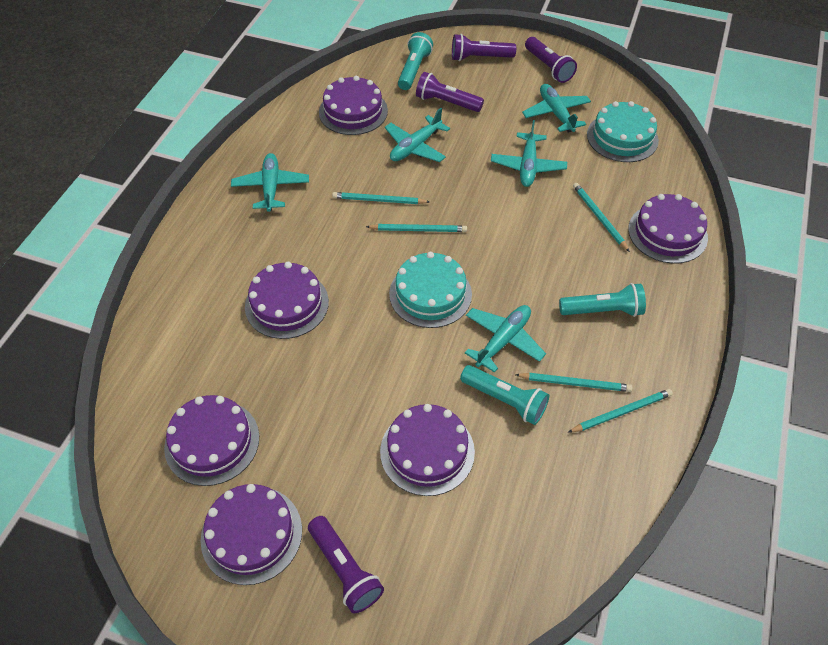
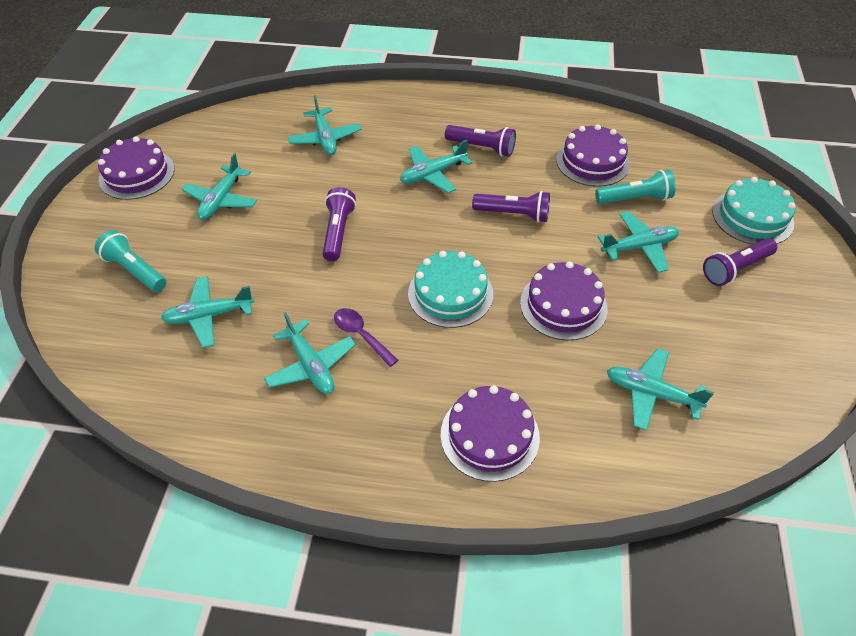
purple cake: 6 -> 4
purple spoon: 0 -> 1
turquoise flashlight: 3 -> 2
turquoise pencil: 5 -> 0
turquoise plane: 5 -> 7

